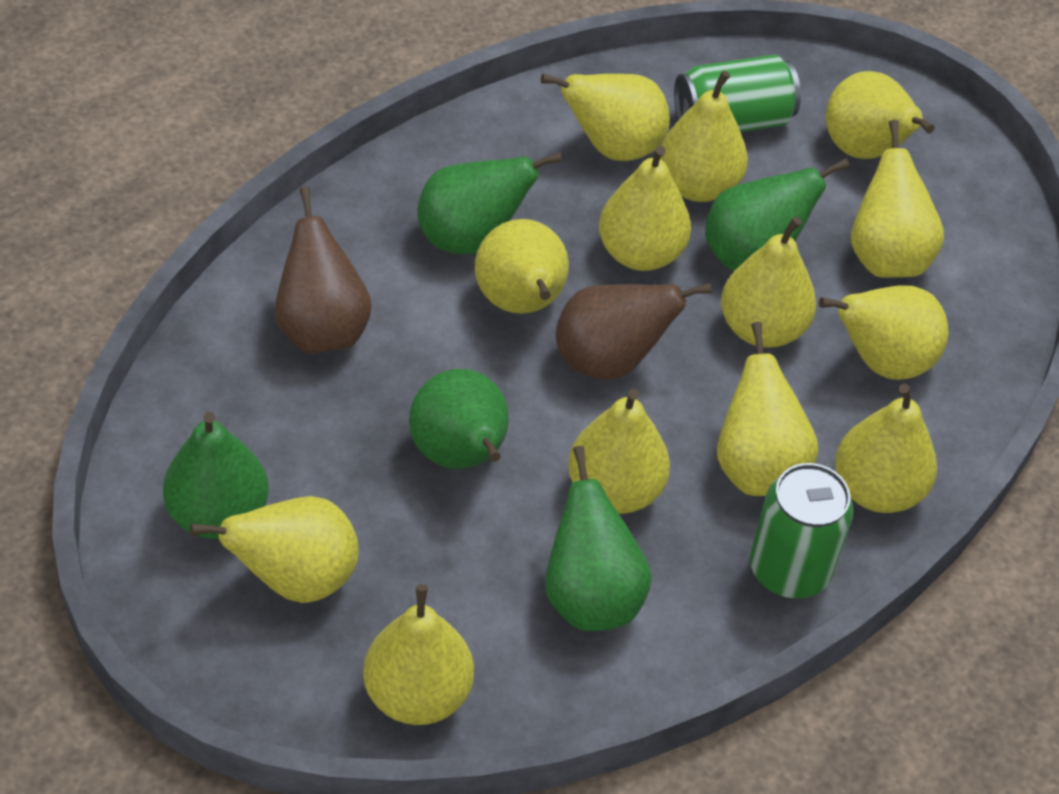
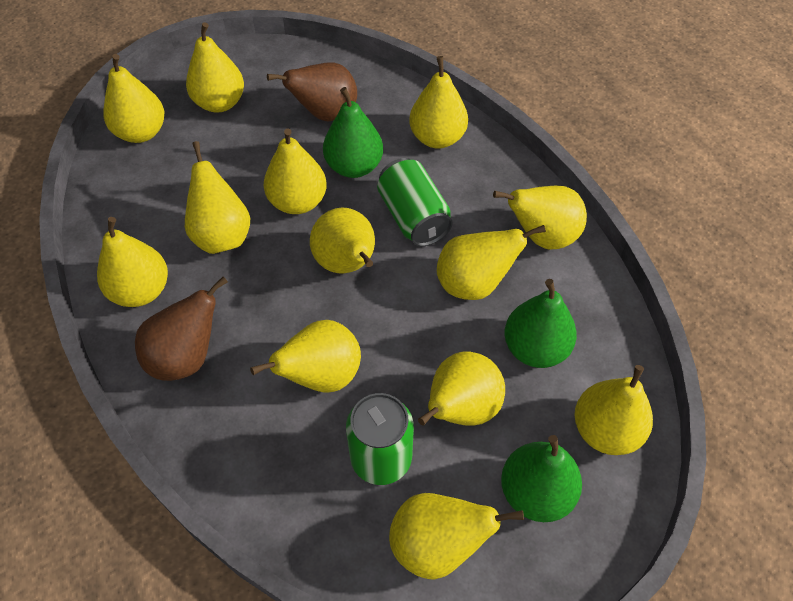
green pear: 5 -> 3

